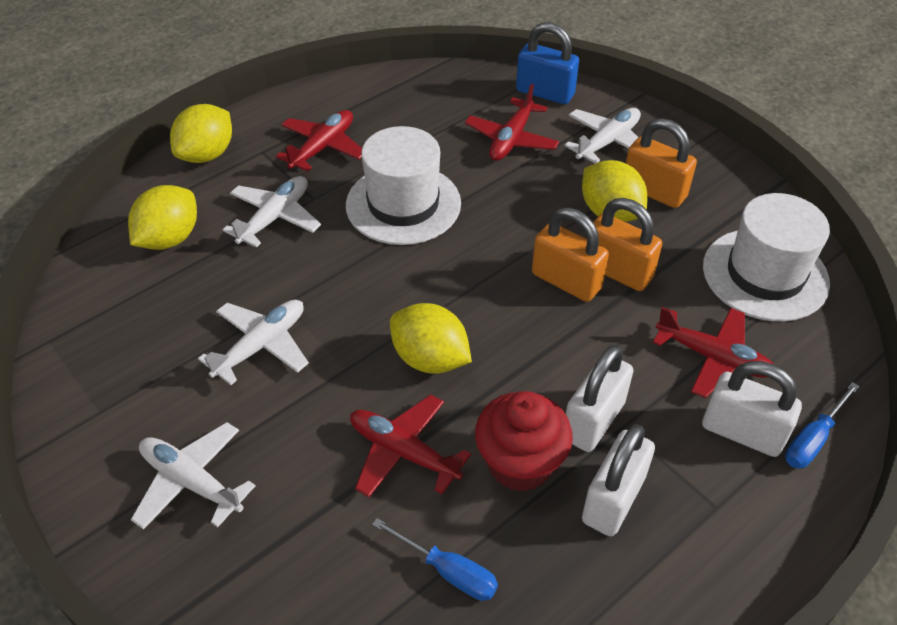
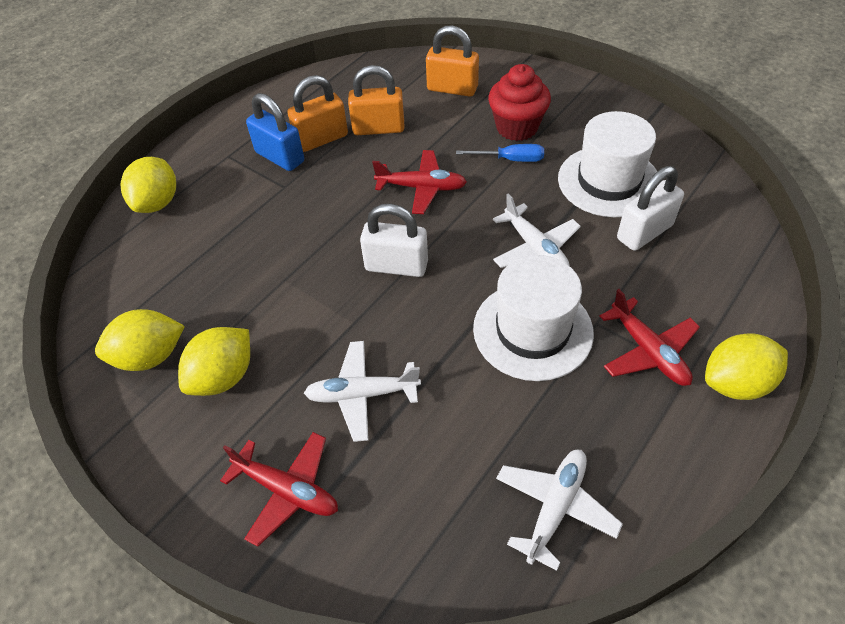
blue screwdriver: 2 -> 1
red plane: 4 -> 3
white padlock: 3 -> 2
white plane: 4 -> 3

